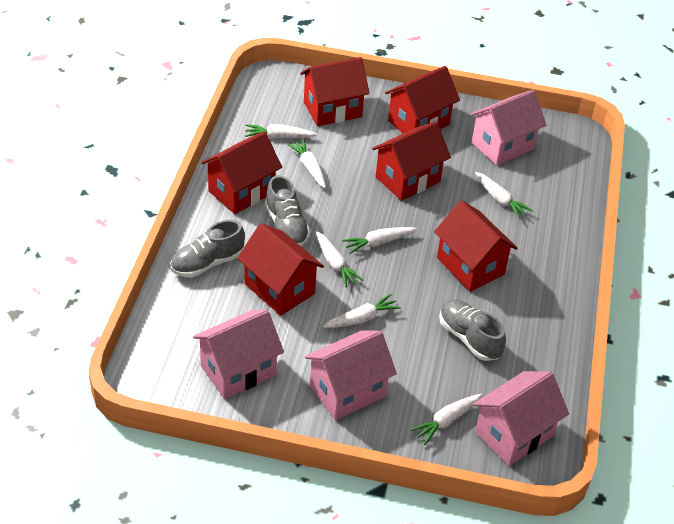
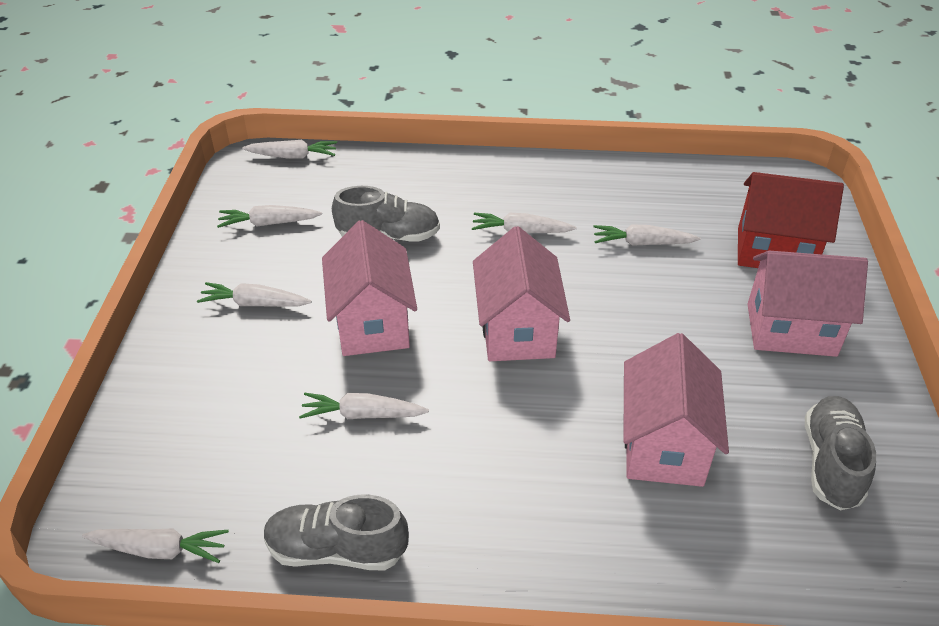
red house: 6 -> 1

